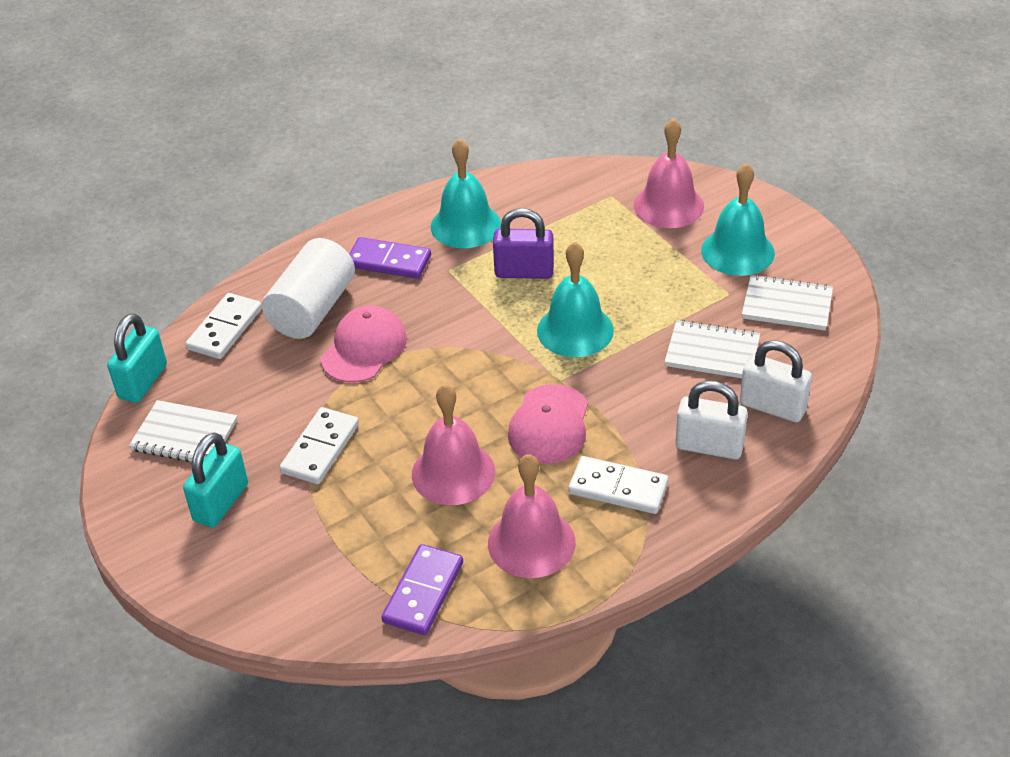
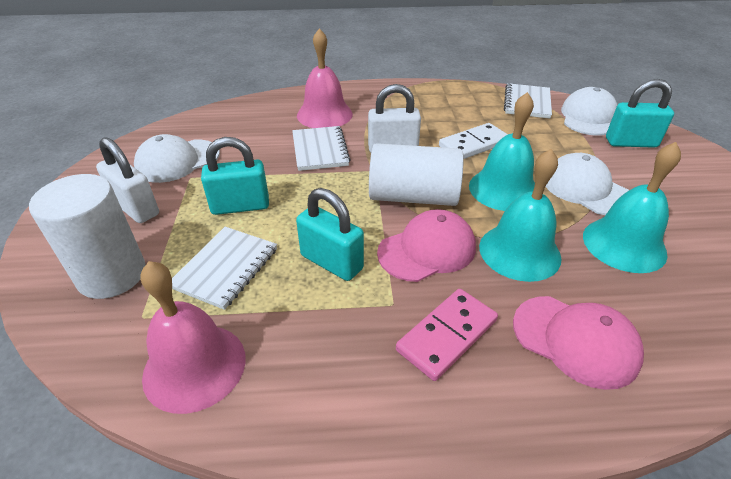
pink bell: 3 -> 2
pink domino: 0 -> 1
purple domino: 2 -> 0
purple padlock: 1 -> 0
turquoise padlock: 2 -> 3
white cap: 0 -> 3
white cylinder: 1 -> 2
white domino: 3 -> 1

